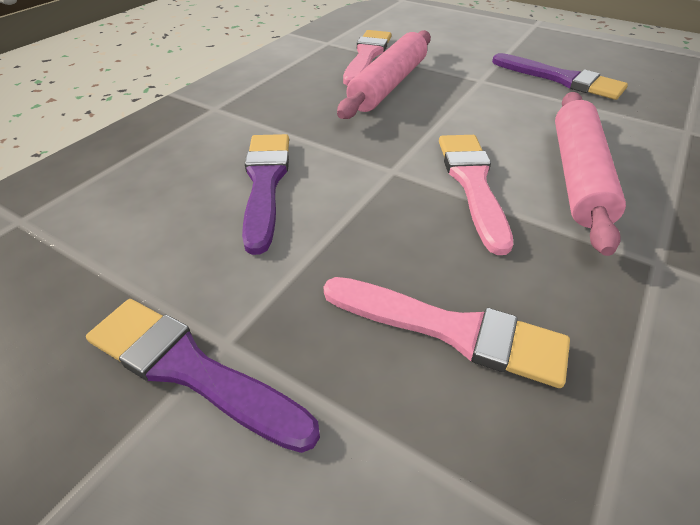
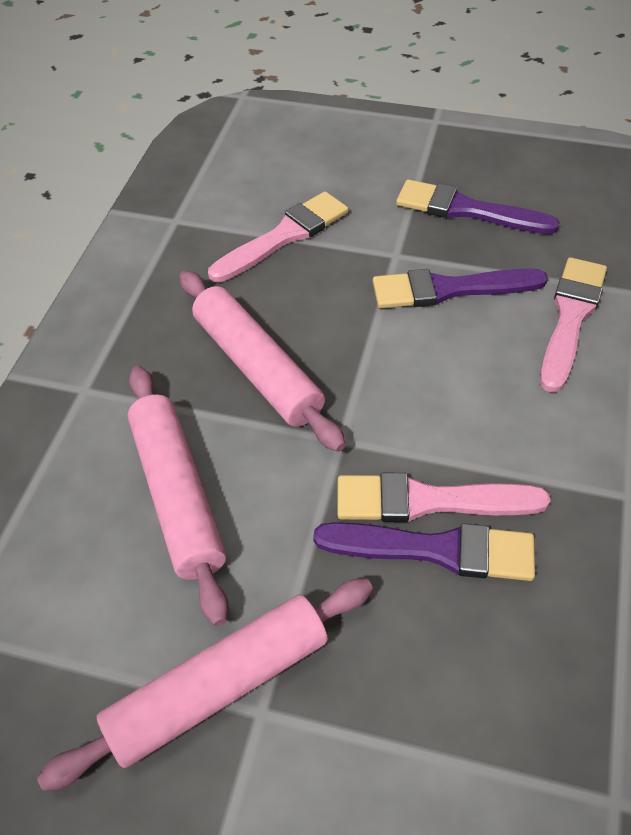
pink rolling pin: 2 -> 3

